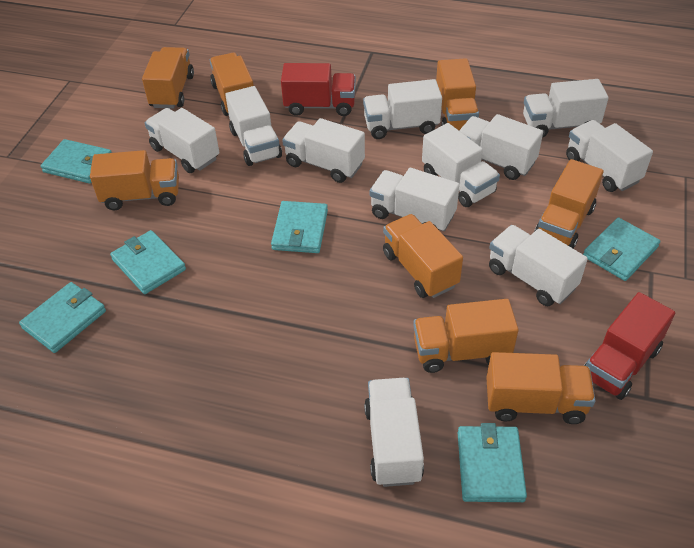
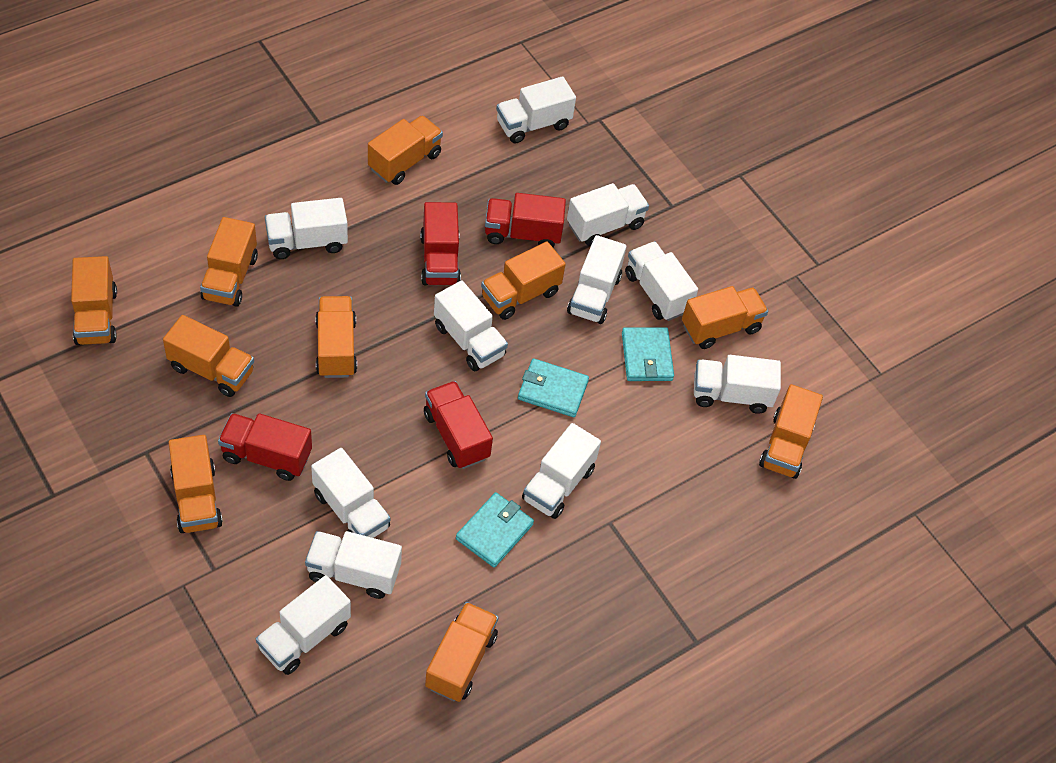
orange truck: 8 -> 10
red truck: 2 -> 4
turquoise wallet: 6 -> 3

